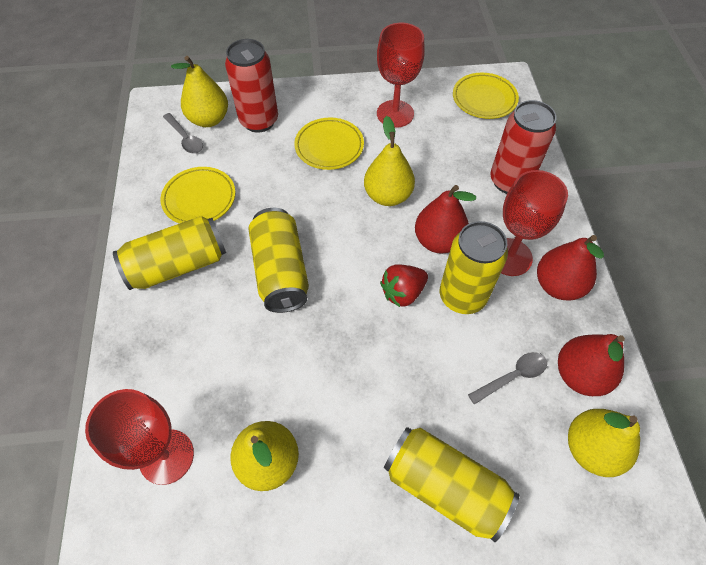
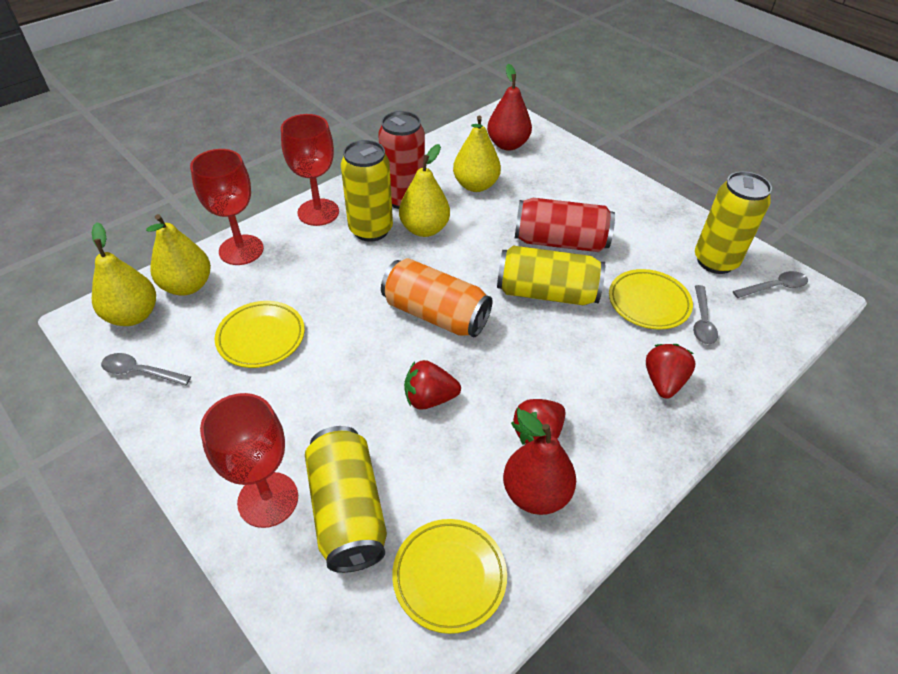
grey spoon: 2 -> 3
orange can: 0 -> 1
red pear: 3 -> 2
red strawberry: 1 -> 3

